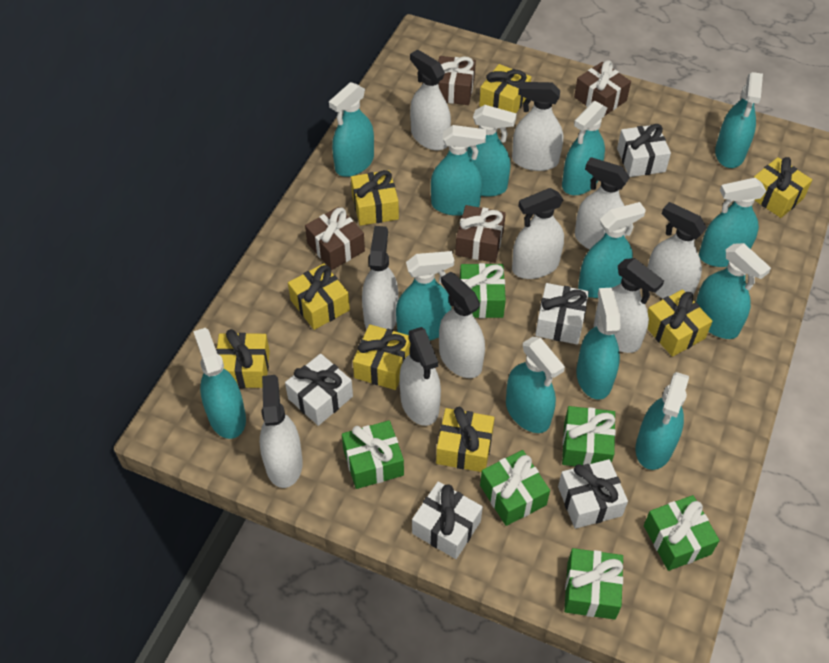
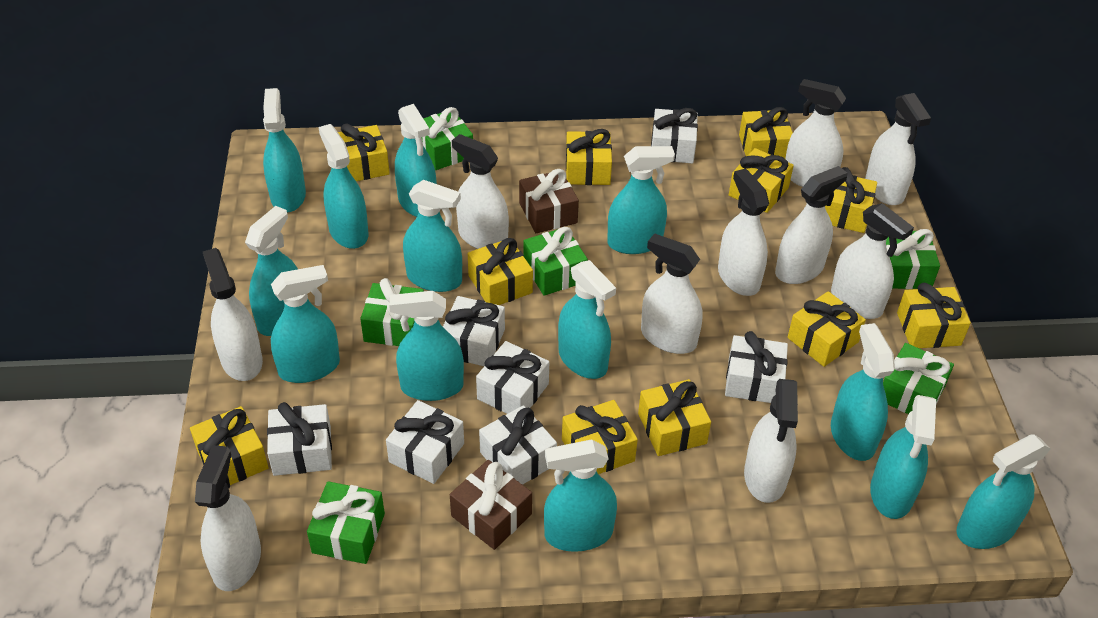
brown gift: 4 -> 2
white gift: 5 -> 7
yellow gift: 8 -> 11

